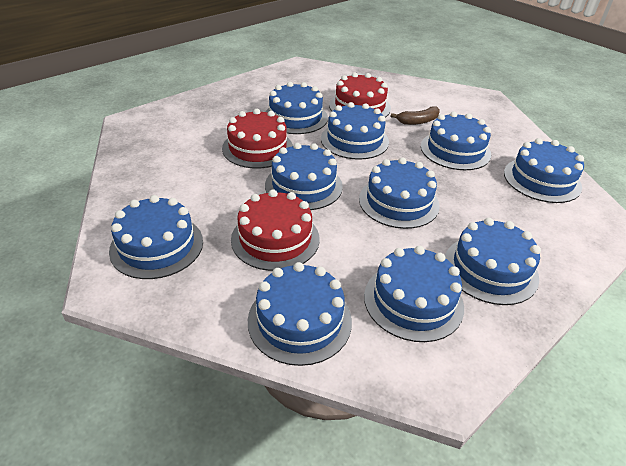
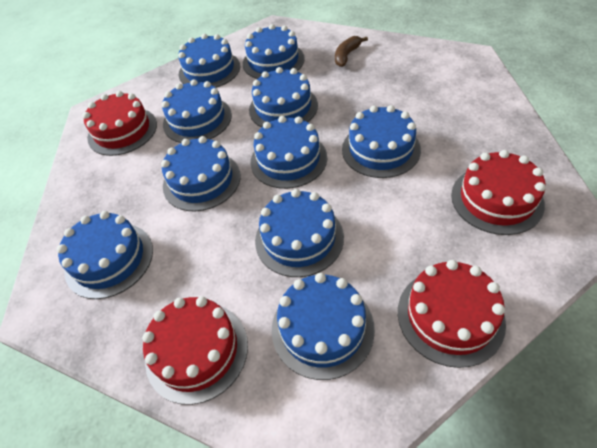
red cake: 3 -> 4

